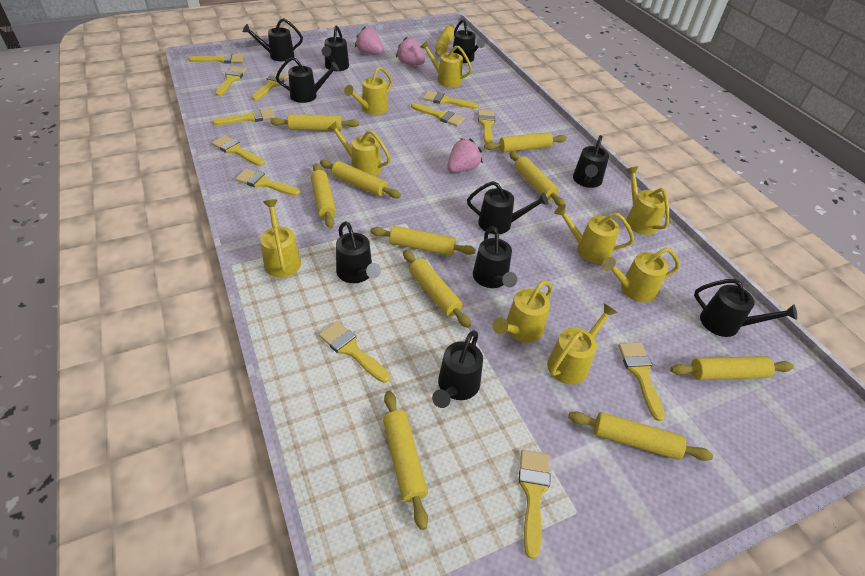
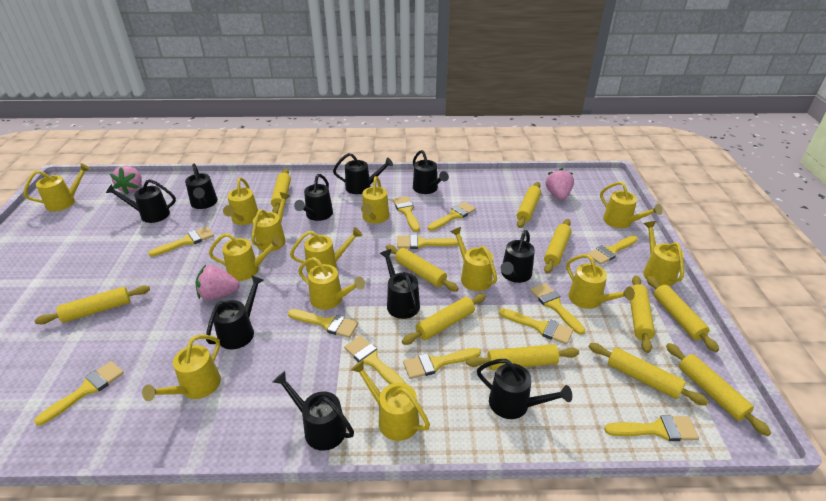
yellow watering can: 9 -> 13

